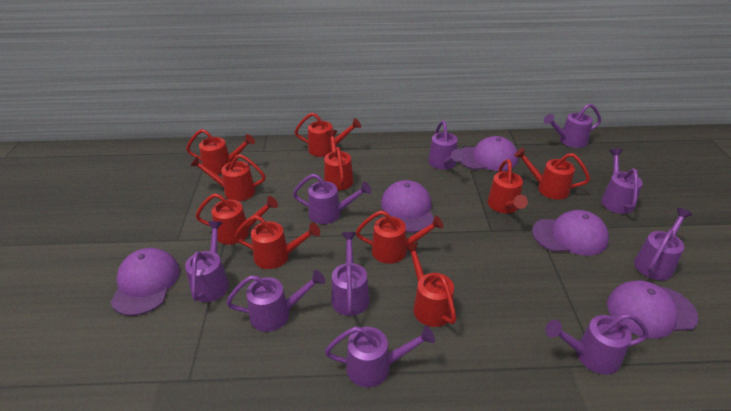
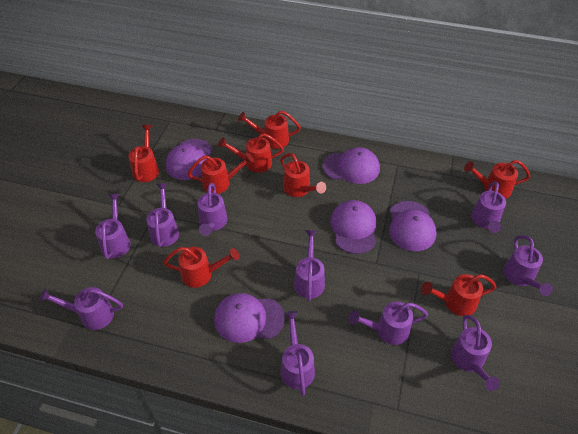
red watering can: 10 -> 8

